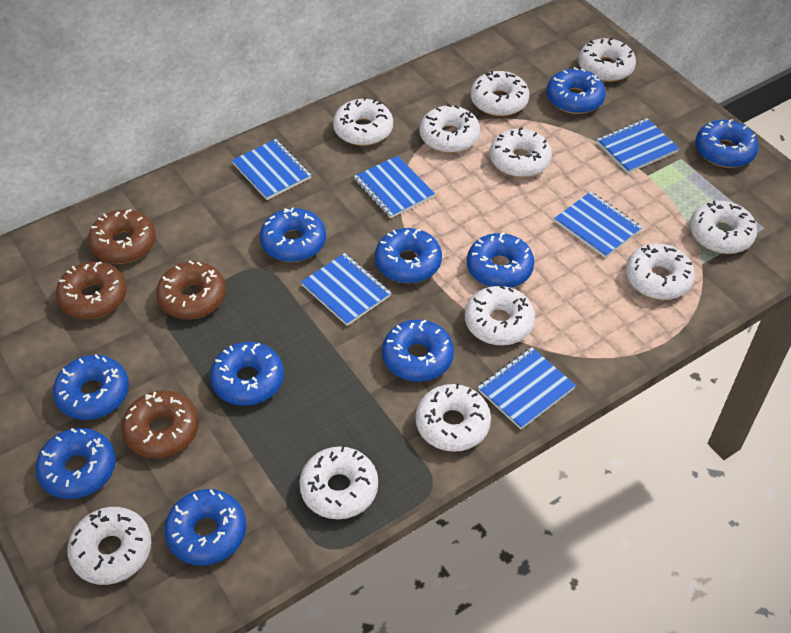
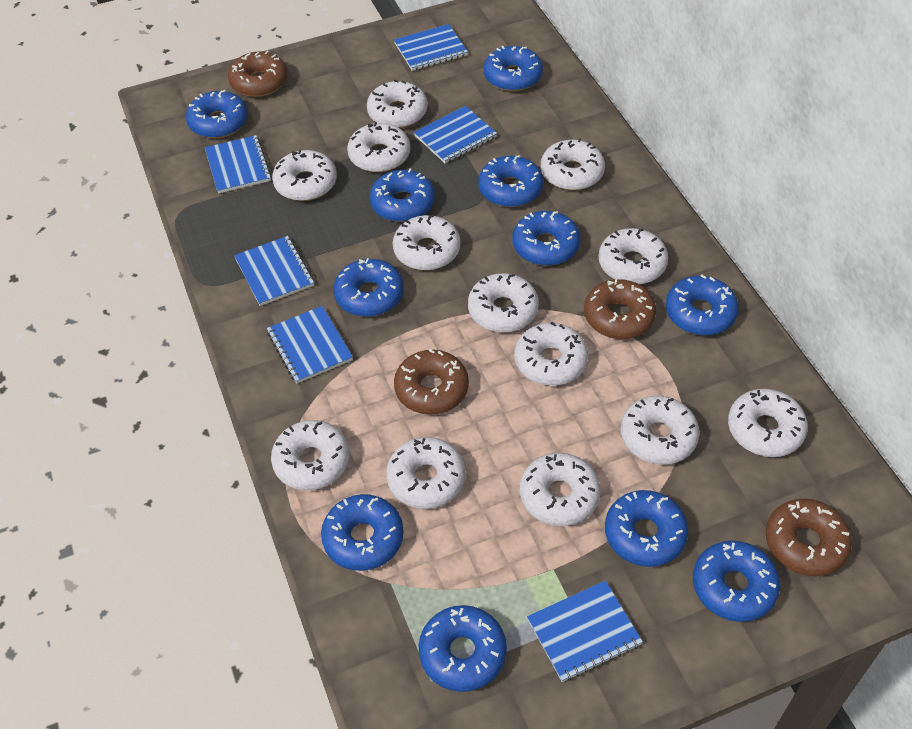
blue donut: 10 -> 11
white donut: 11 -> 13

